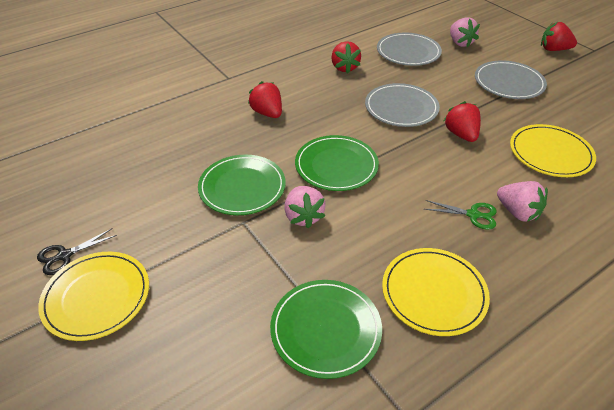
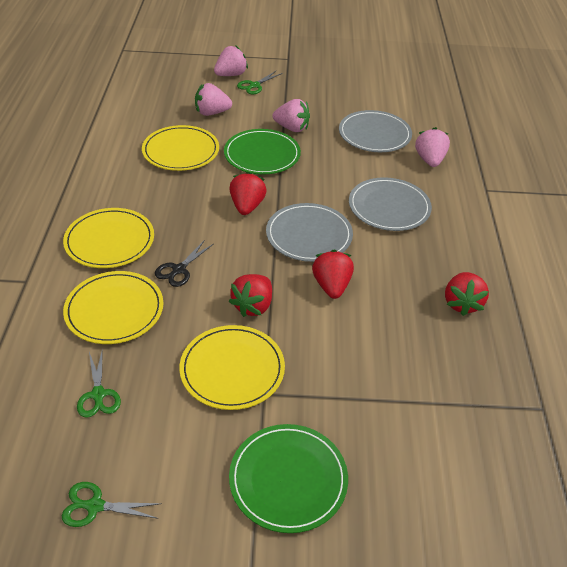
green plate: 3 -> 2
green scissors: 1 -> 3
pink strawberry: 3 -> 4
yellow plate: 3 -> 4

